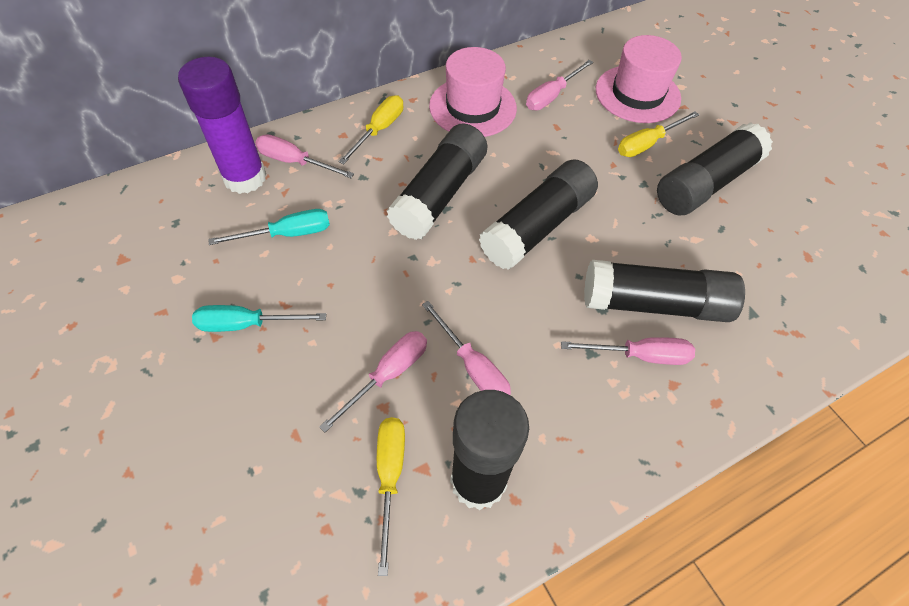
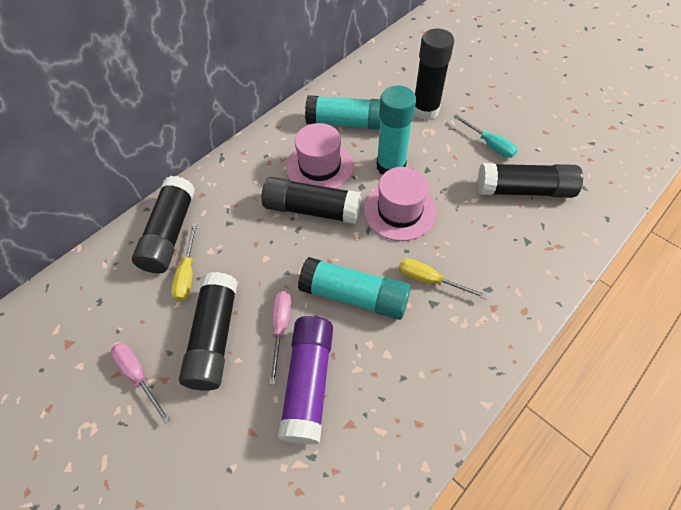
pink screwdriver: 5 -> 2
turquoise glue stick: 0 -> 3
turquoise screwdriver: 2 -> 1
yellow screwdriver: 3 -> 2

